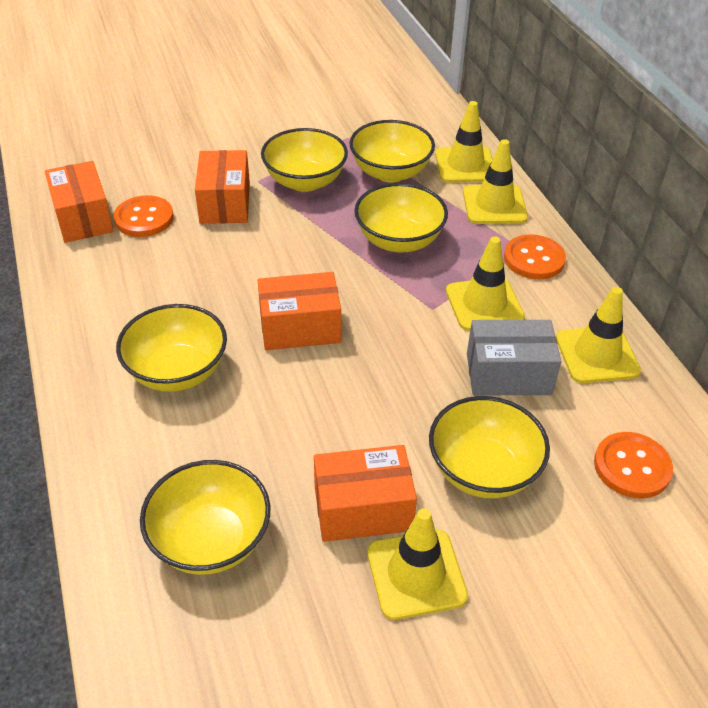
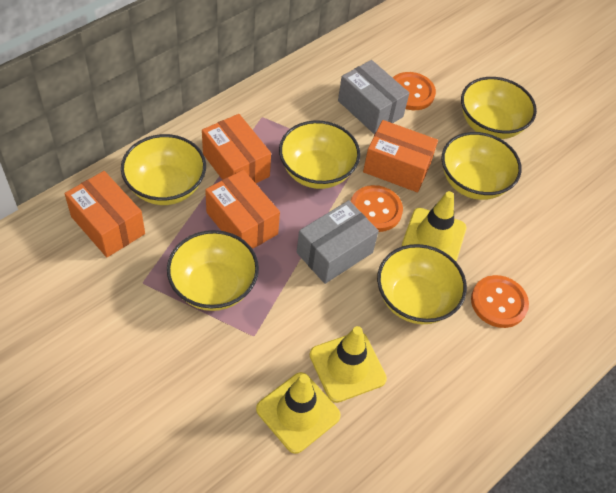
grey box: 1 -> 2
yellow traffic cone: 5 -> 3

